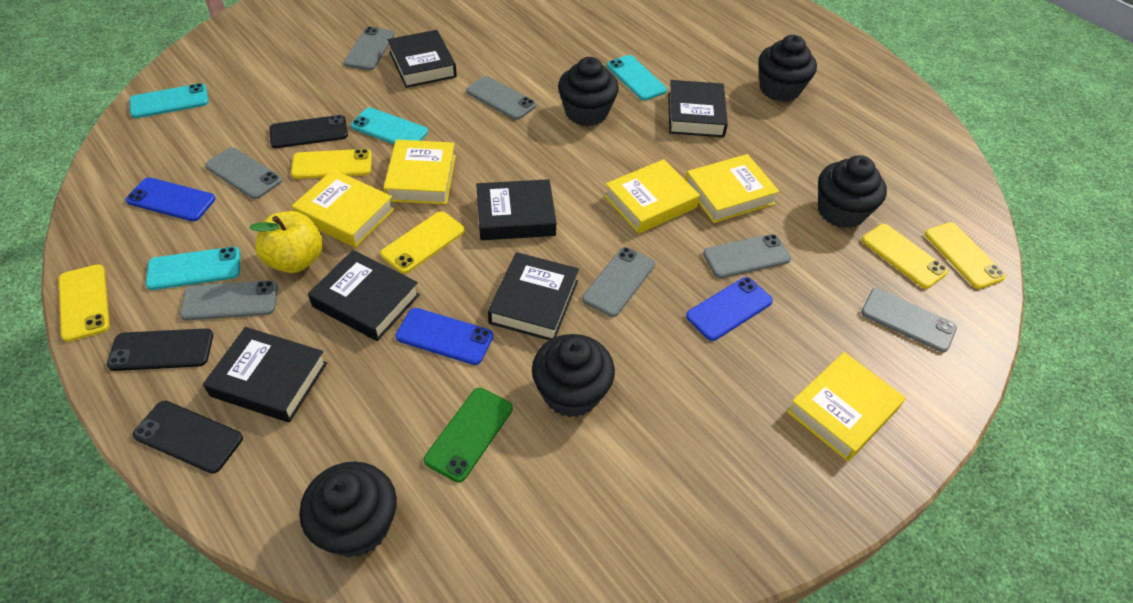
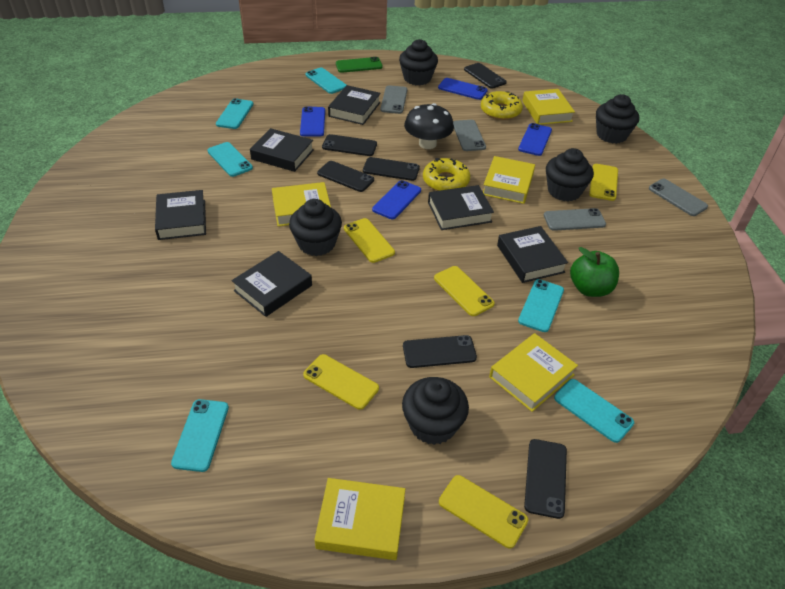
black mushroom: 0 -> 1
black phone: 3 -> 6
blue phone: 3 -> 4
green apple: 0 -> 1
grey phone: 7 -> 4
turquoise phone: 4 -> 6
yellow apple: 1 -> 0
yellow donut: 0 -> 2

